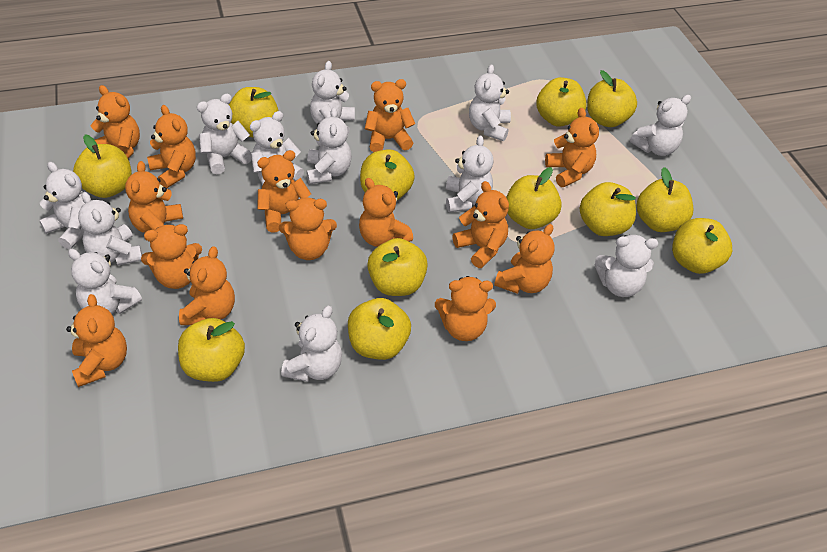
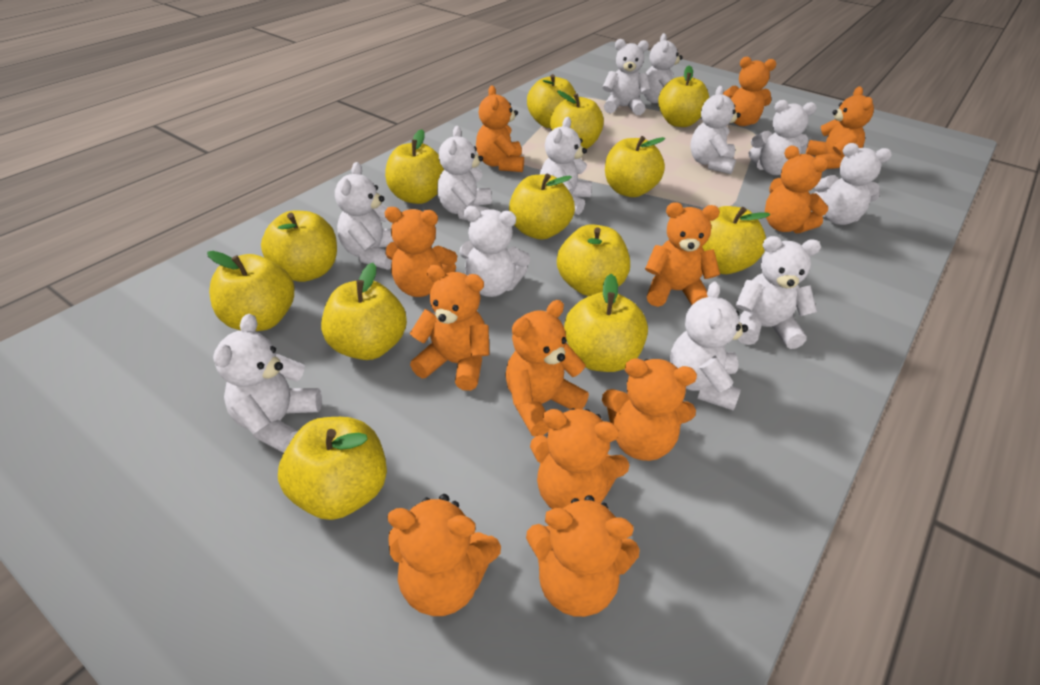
orange teddy bear: 14 -> 12
yellow apple: 12 -> 13

